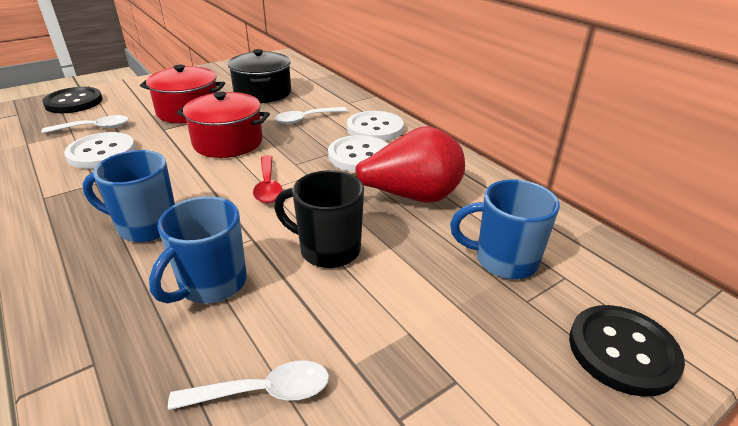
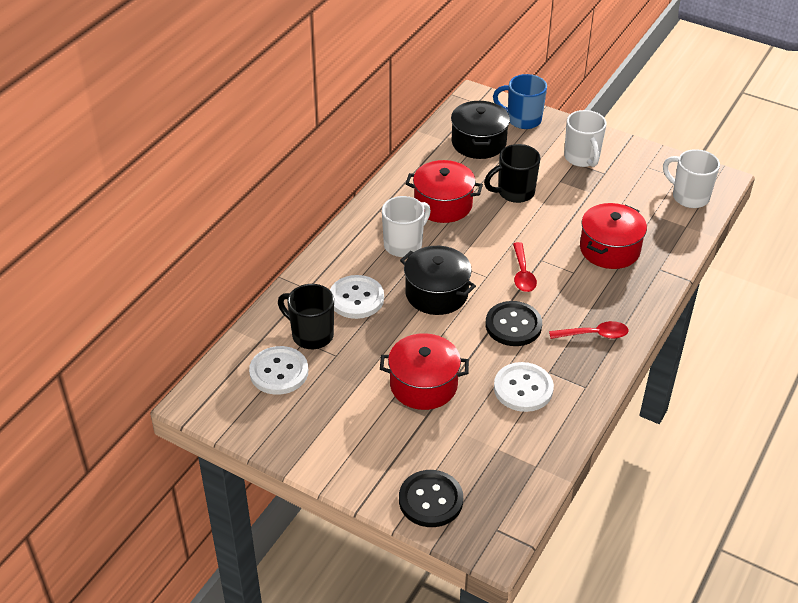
black mug: 1 -> 2
black pot: 1 -> 2
blue mug: 3 -> 1
red pear: 1 -> 0
red pot: 2 -> 3
red spoon: 1 -> 2
white mug: 0 -> 3
white spoon: 3 -> 0

